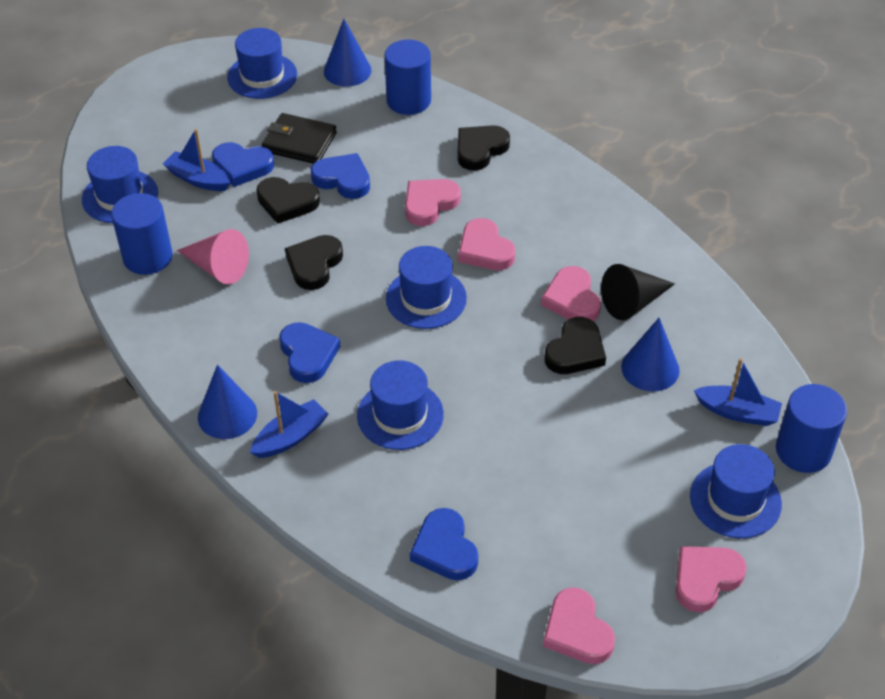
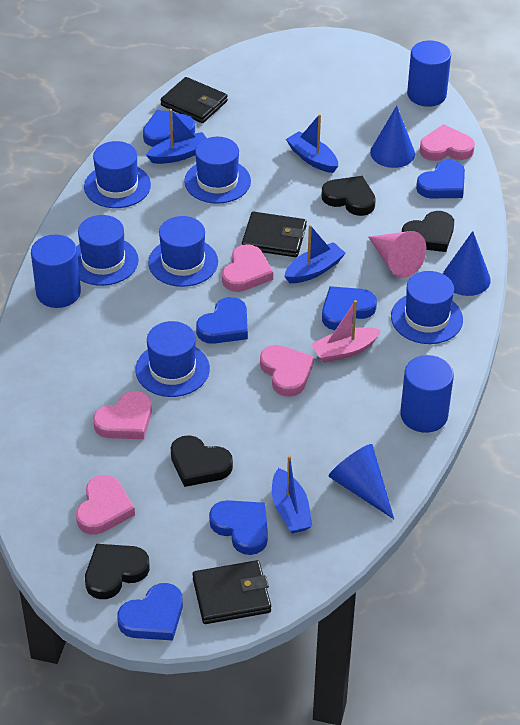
black cone: 1 -> 0
black wallet: 1 -> 3
blue boat: 3 -> 4
blue hat: 5 -> 6
blue heart: 4 -> 6
pink boat: 0 -> 1

